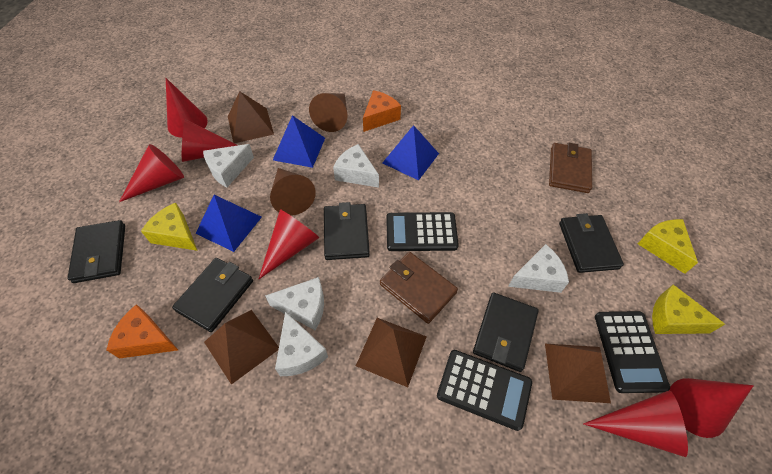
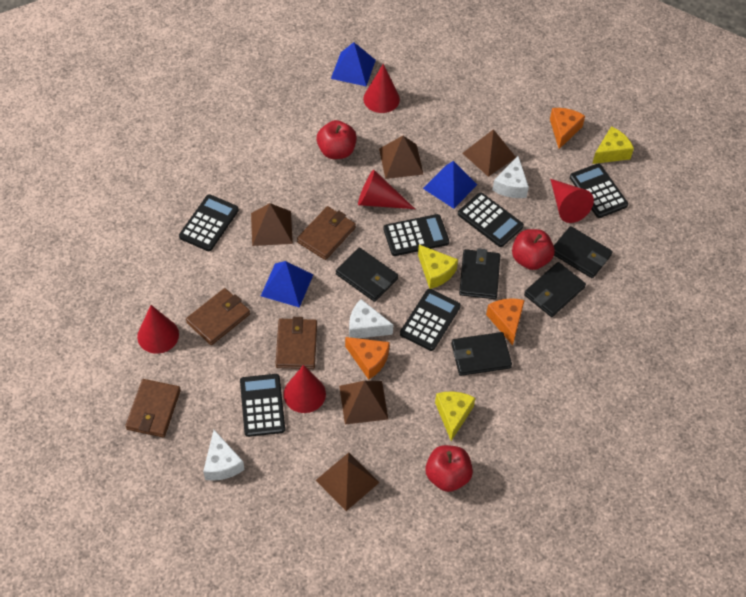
black calculator: 3 -> 6
brown cone: 2 -> 0
brown pyramid: 4 -> 5
brown wallet: 2 -> 4
orange cheese: 2 -> 3
red apple: 0 -> 3
red cone: 6 -> 5
white cheese: 5 -> 3

